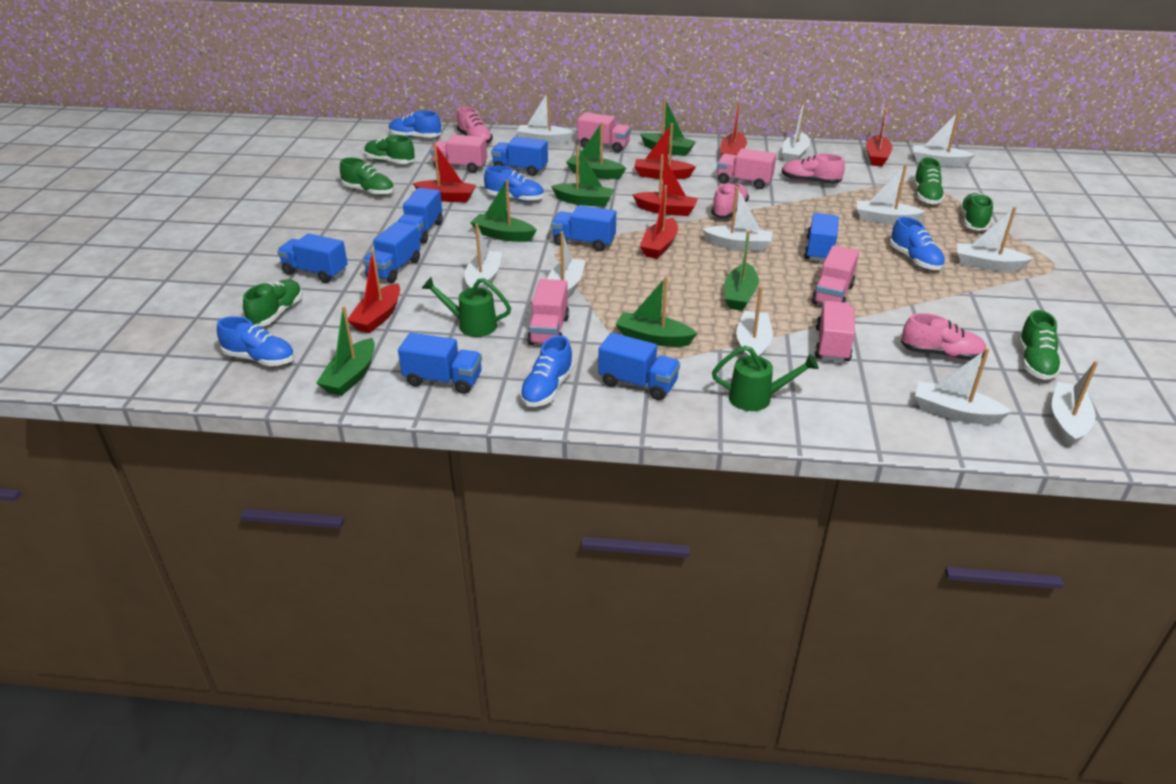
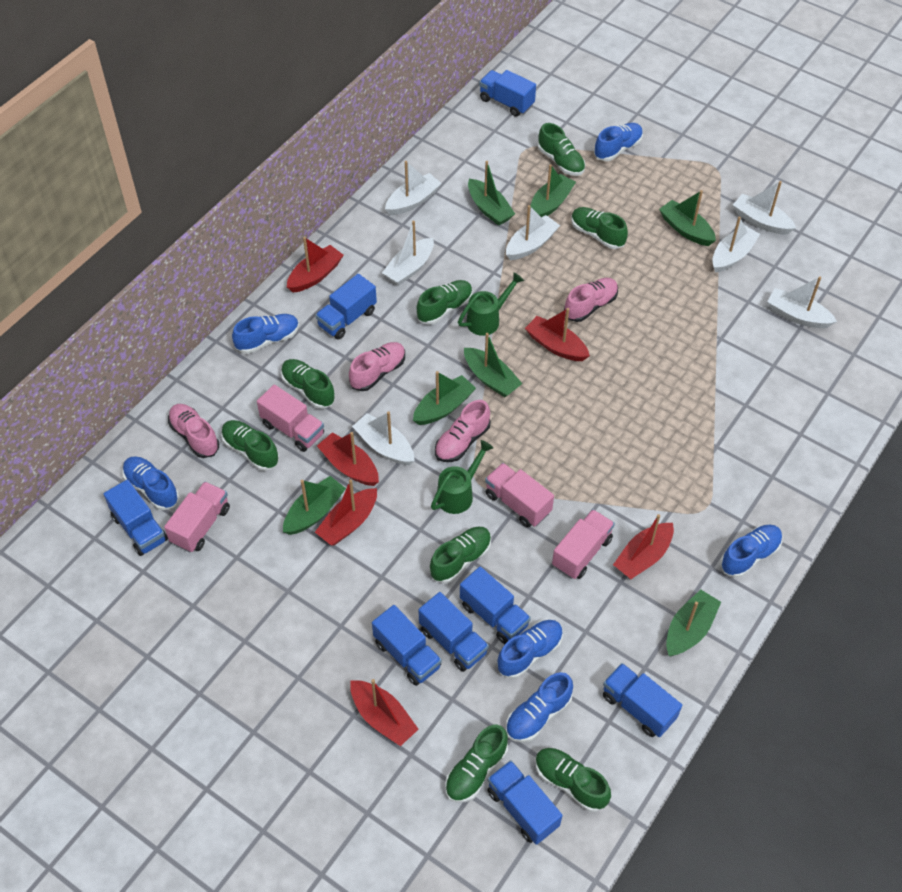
blue shoe: 5 -> 6
green shoe: 6 -> 8
pink truck: 6 -> 4
red boat: 7 -> 6
white boat: 11 -> 7

